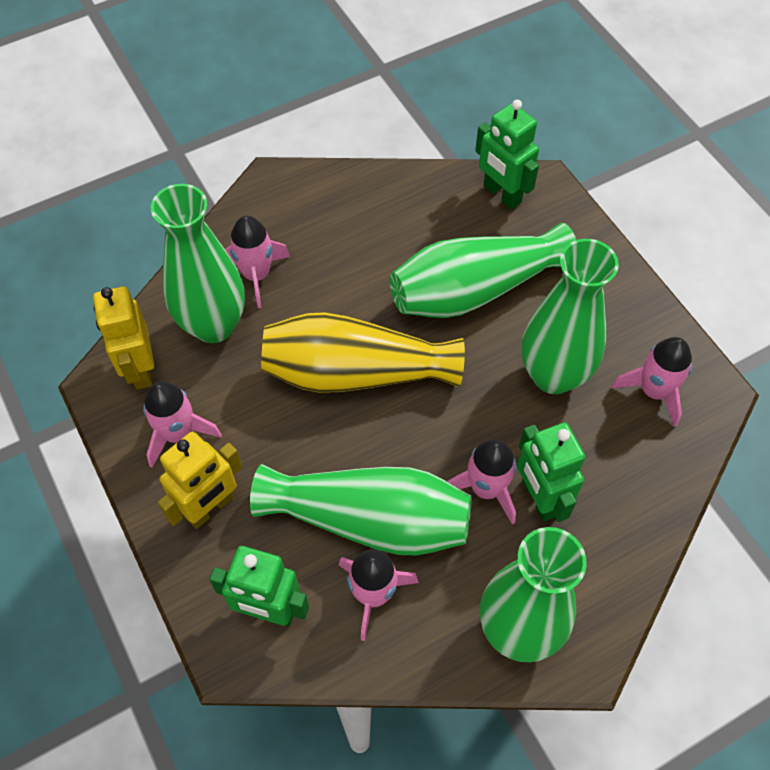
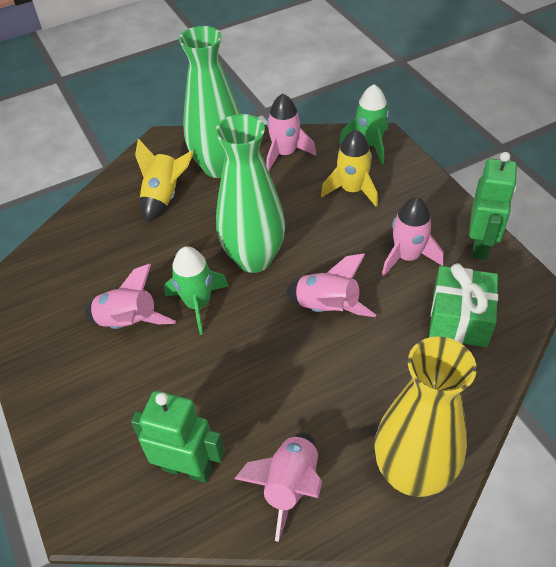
green gift: 0 -> 1
green robot: 3 -> 2
green rocket: 0 -> 2
green vase: 5 -> 2
yellow robot: 2 -> 0
yellow rocket: 0 -> 2

